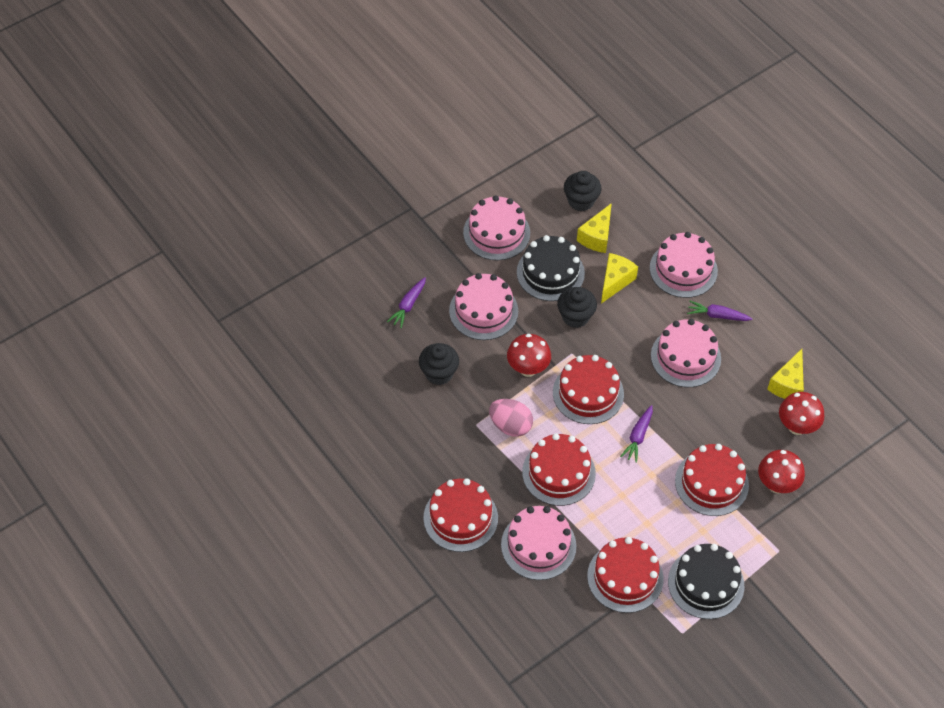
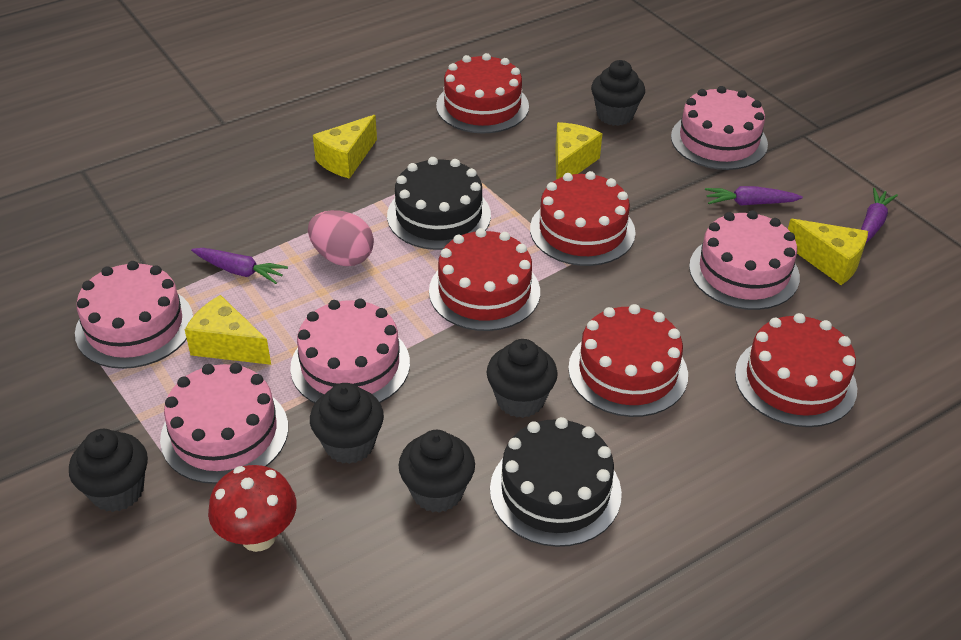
black cupcake: 3 -> 5
red mushroom: 3 -> 1
yellow cheese: 3 -> 4

